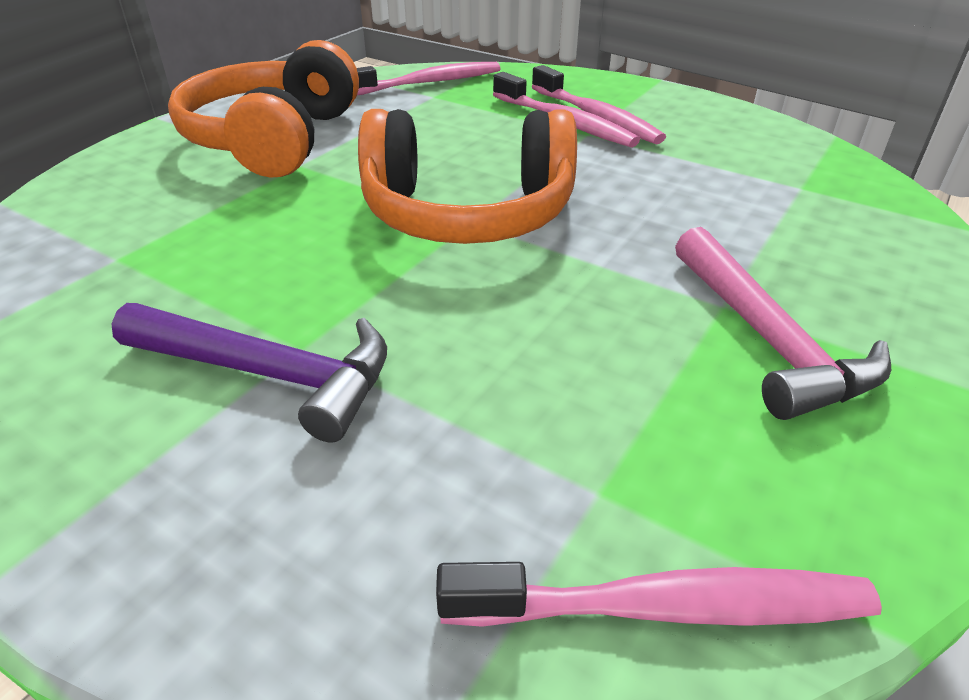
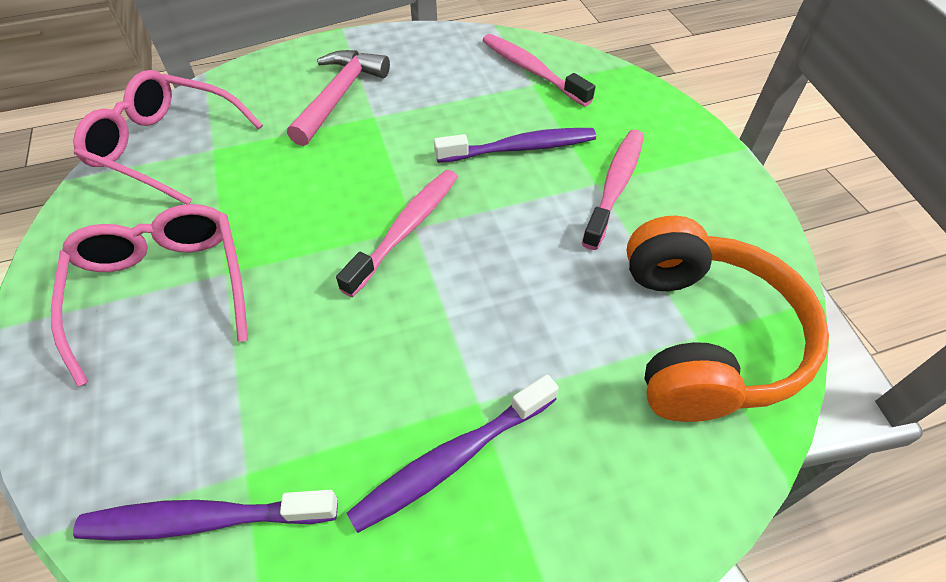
orange headphones: 2 -> 1
pink glasses: 0 -> 2
pink toothbrush: 4 -> 3
purple hammer: 1 -> 0
purple toothbrush: 0 -> 3

